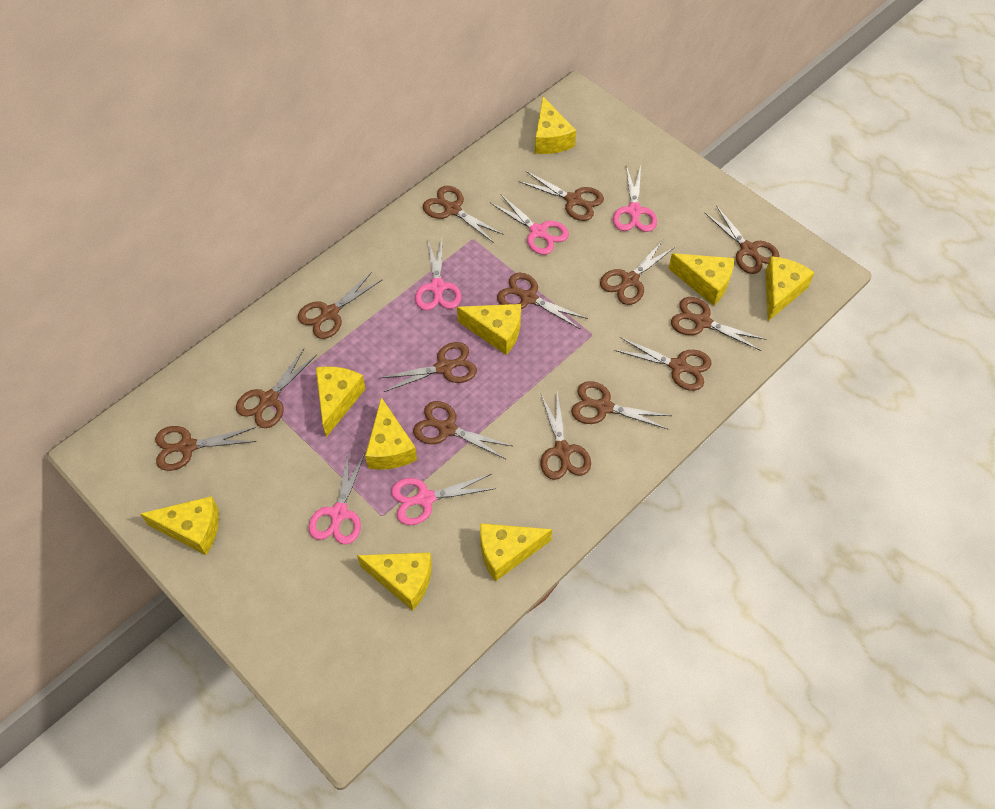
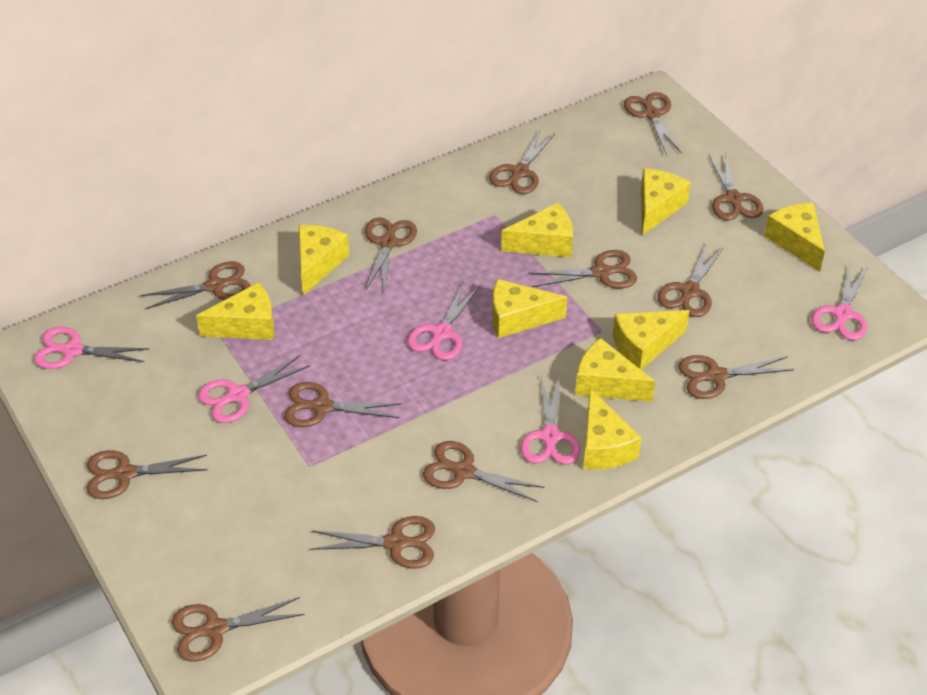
brown scissors: 14 -> 13

